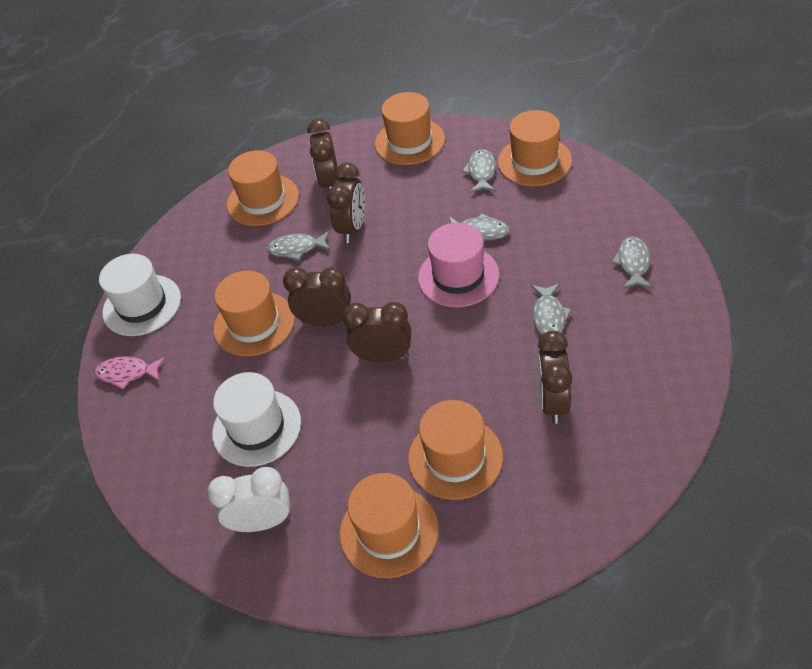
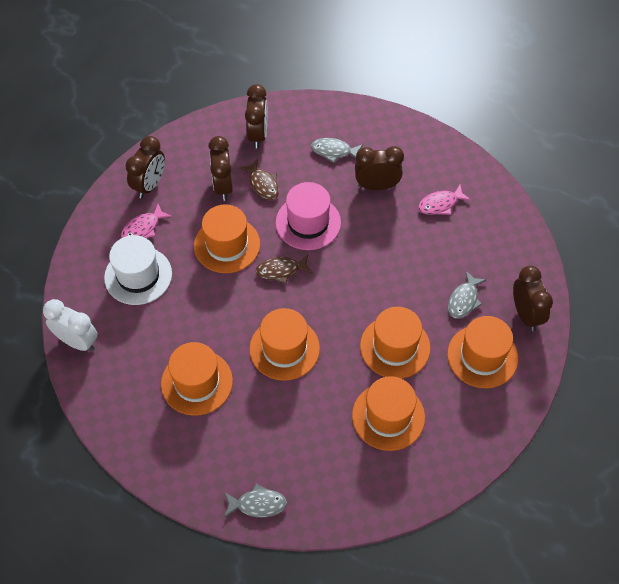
brown fish: 0 -> 2
grey fish: 5 -> 3
pink fish: 1 -> 2
white hat: 2 -> 1

